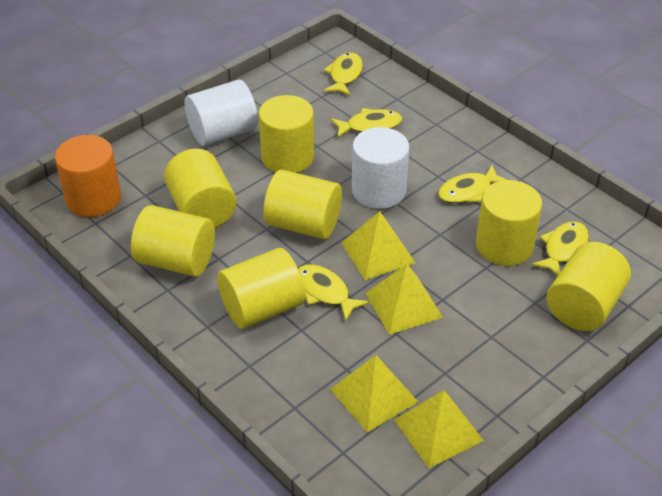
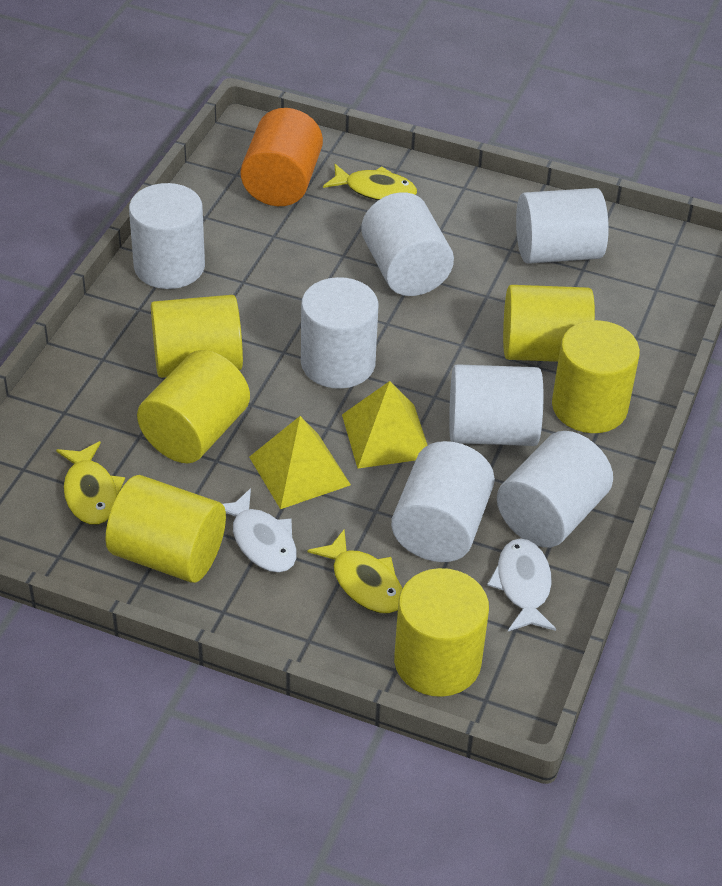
white cylinder: 2 -> 7
white fish: 0 -> 2
yellow cylinder: 7 -> 6
yellow fish: 5 -> 3
yellow pyramid: 4 -> 2

